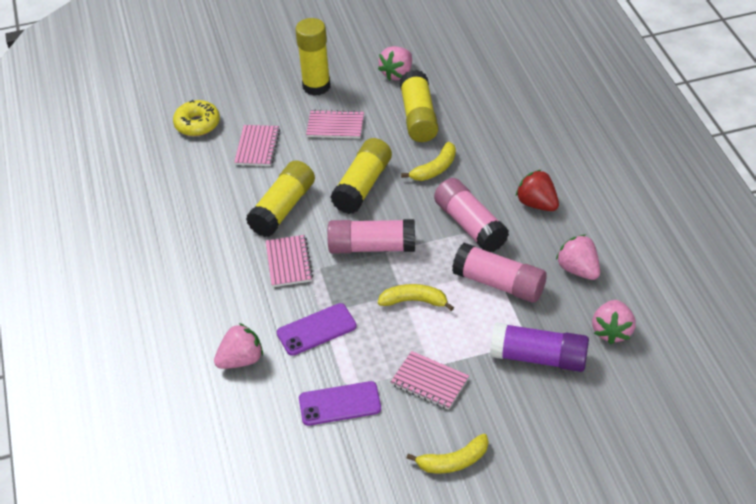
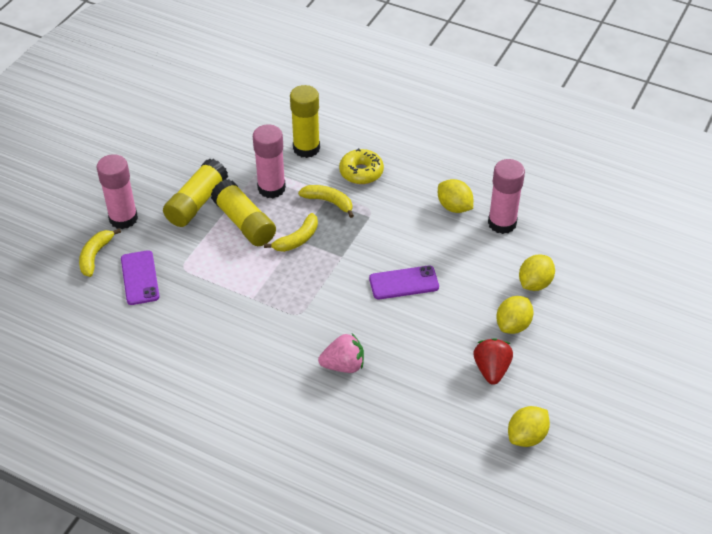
pink notebook: 4 -> 0
pink strawberry: 4 -> 1
purple glue stick: 1 -> 0
yellow glue stick: 4 -> 3
yellow lemon: 0 -> 4

